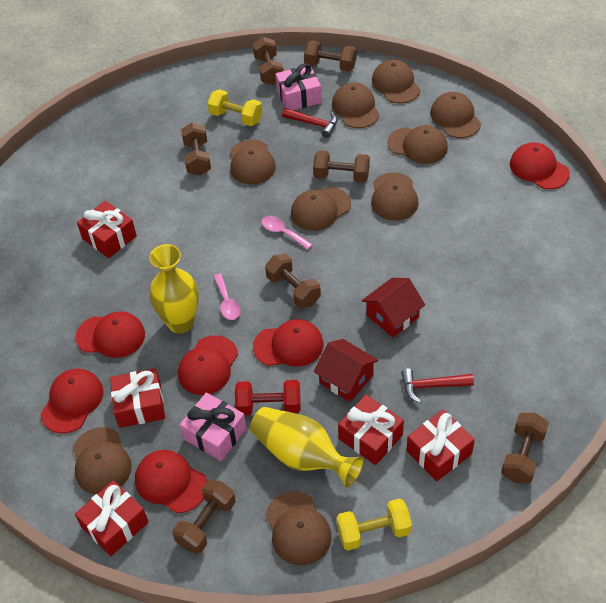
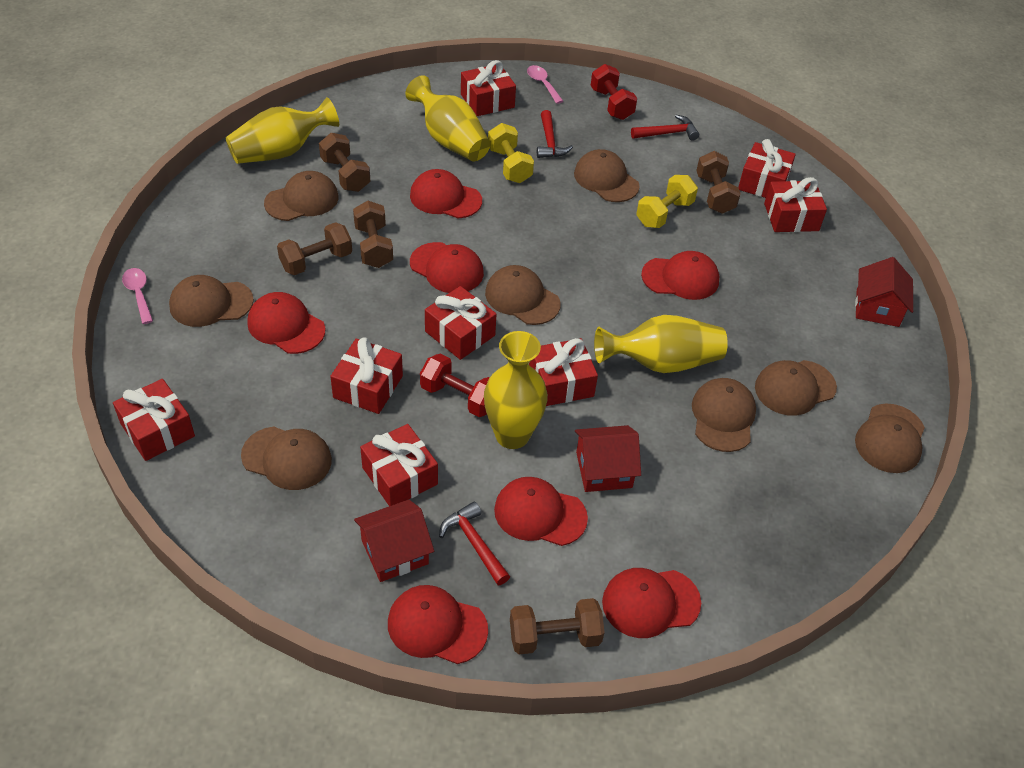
brown cap: 9 -> 8
brown dumbbell: 7 -> 5
pink gift: 2 -> 0
red cap: 6 -> 7
red dumbbell: 1 -> 2
red gift: 5 -> 8
red hammer: 2 -> 3
red house: 2 -> 3
yellow vase: 2 -> 4

